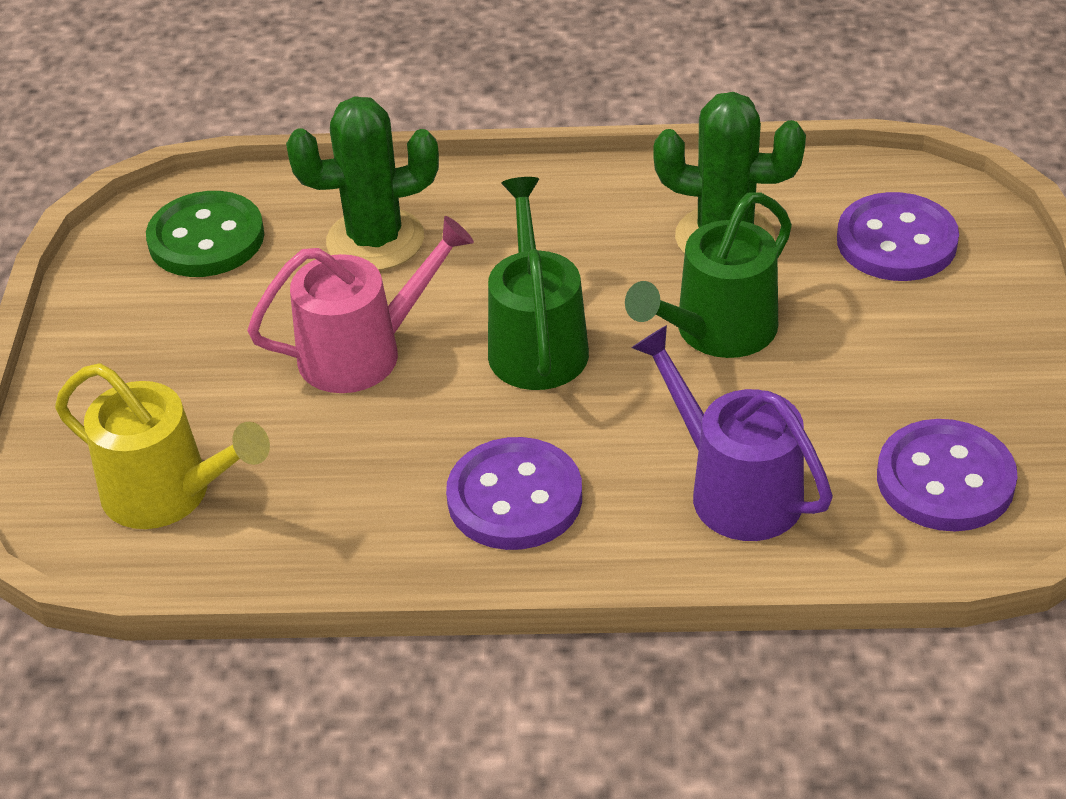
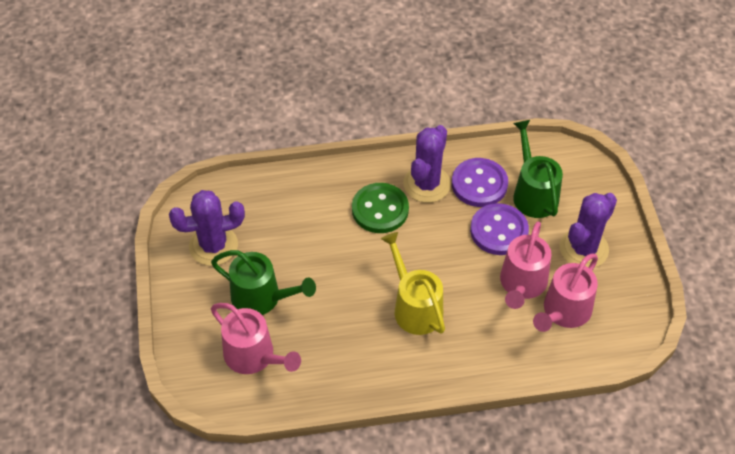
green cactus: 2 -> 0
pink watering can: 1 -> 3
purple button: 3 -> 2
purple cactus: 0 -> 3
purple watering can: 1 -> 0

